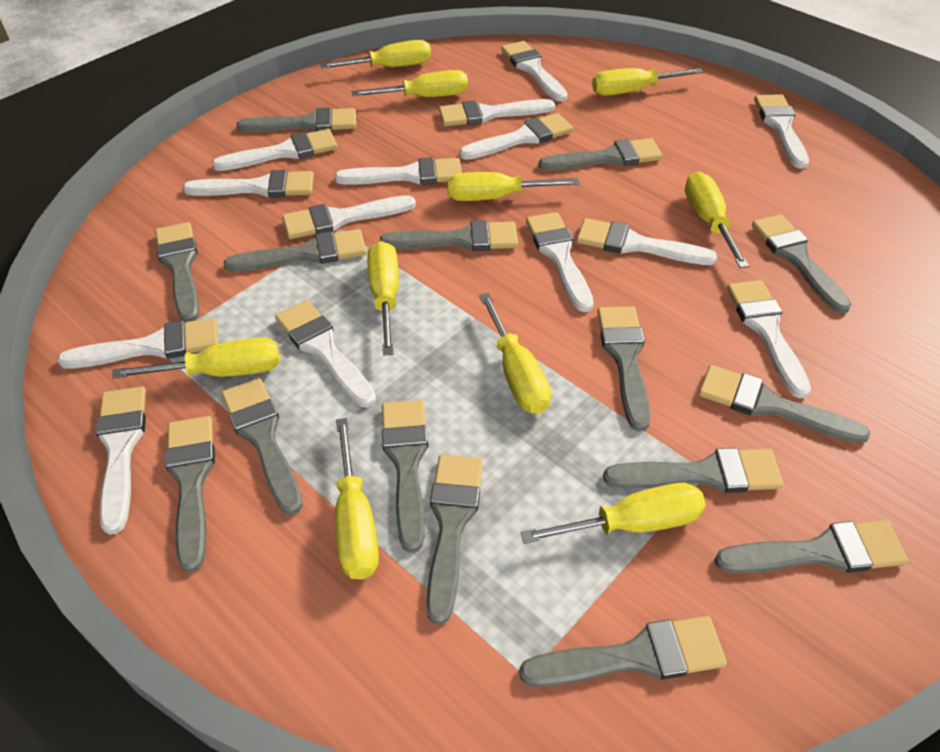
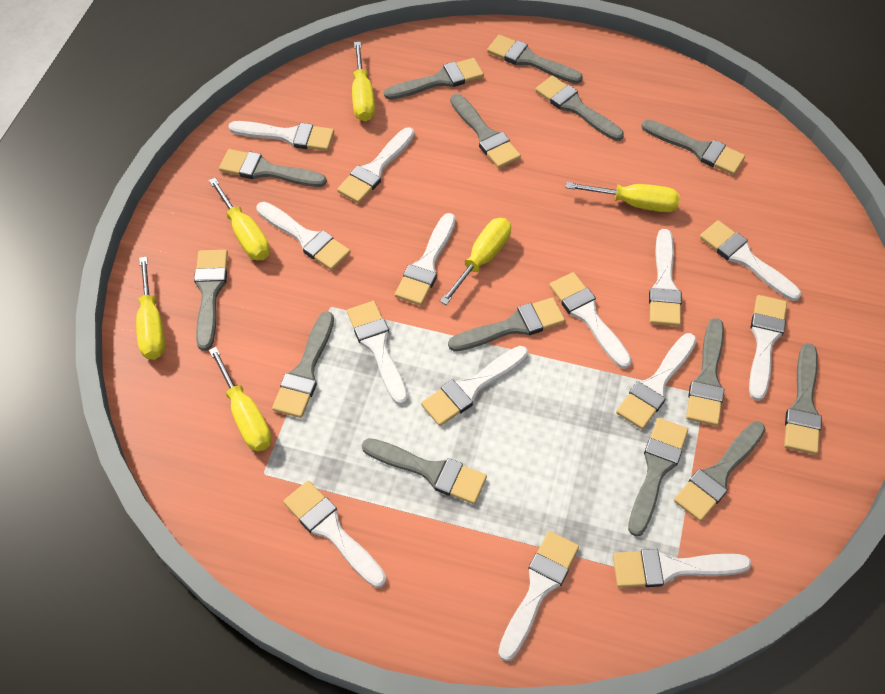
grey brush: 15 -> 14
yellow screwdriver: 10 -> 6

